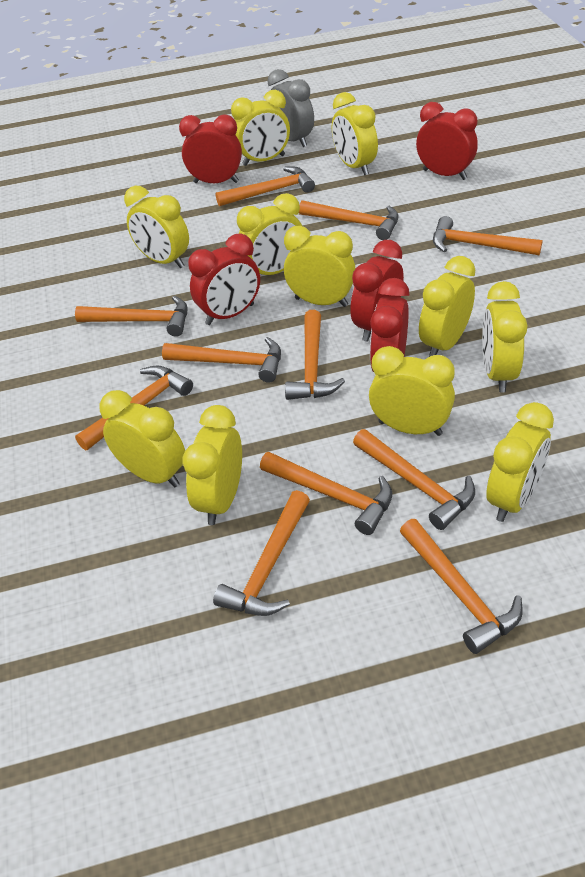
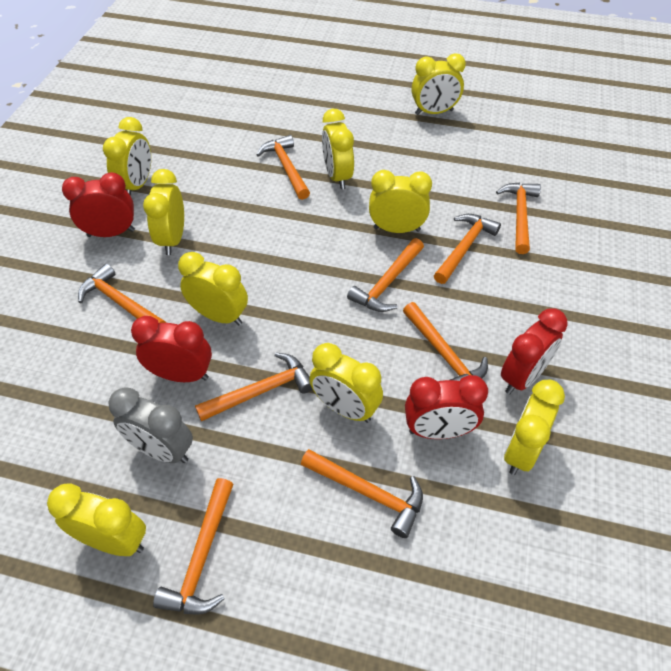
orange hammer: 11 -> 9
red clock: 5 -> 4
yellow clock: 11 -> 9

